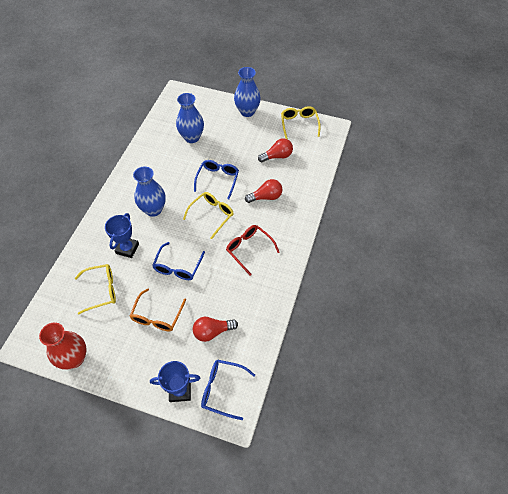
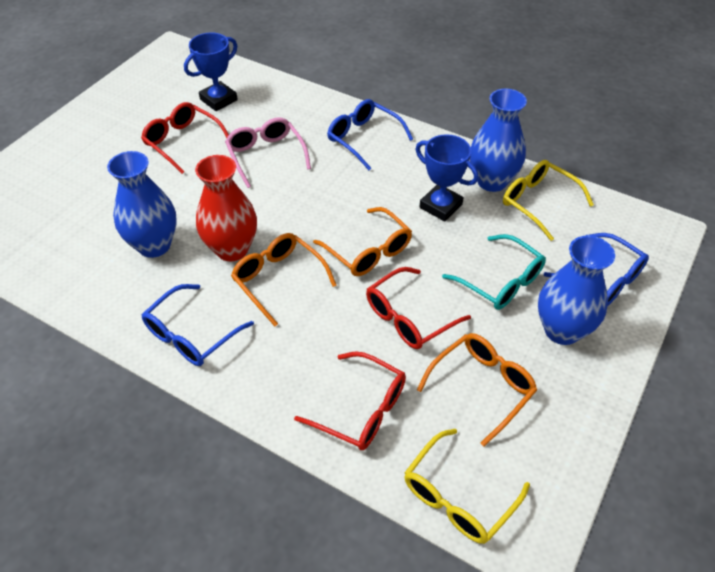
orange glasses: 1 -> 3
pink glasses: 0 -> 1
red glasses: 1 -> 3
red light bulb: 3 -> 0
turquoise glasses: 0 -> 1
yellow glasses: 3 -> 2

